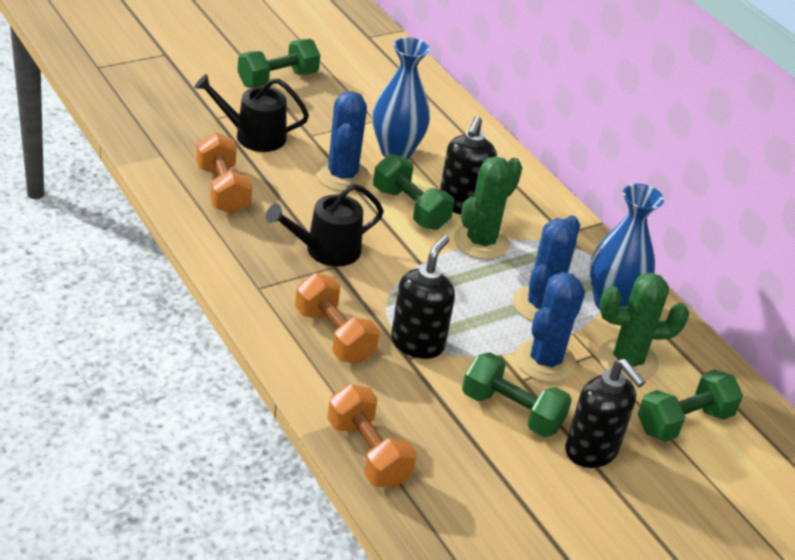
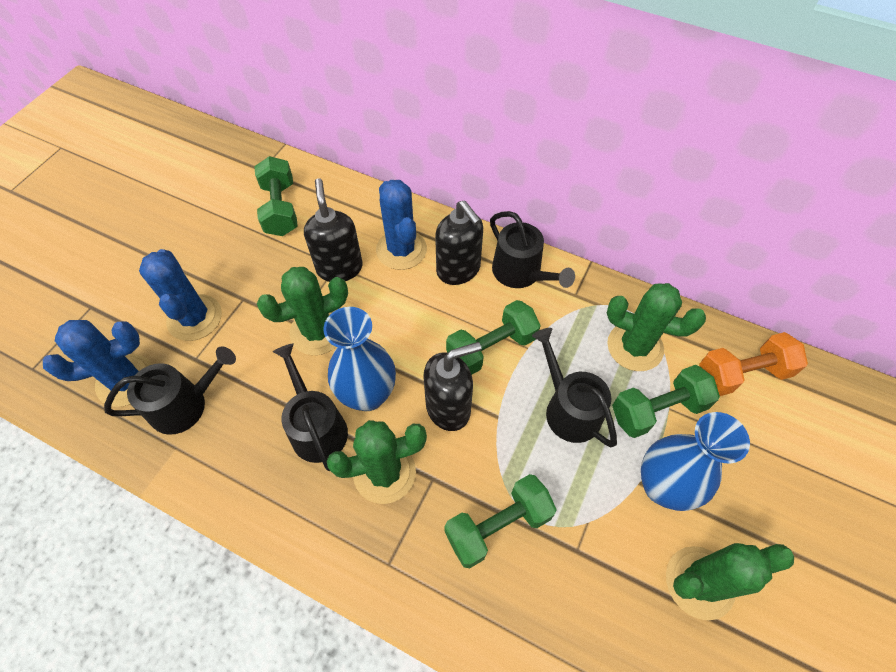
black watering can: 2 -> 4
green cactus: 2 -> 4
orange dumbbell: 3 -> 1

